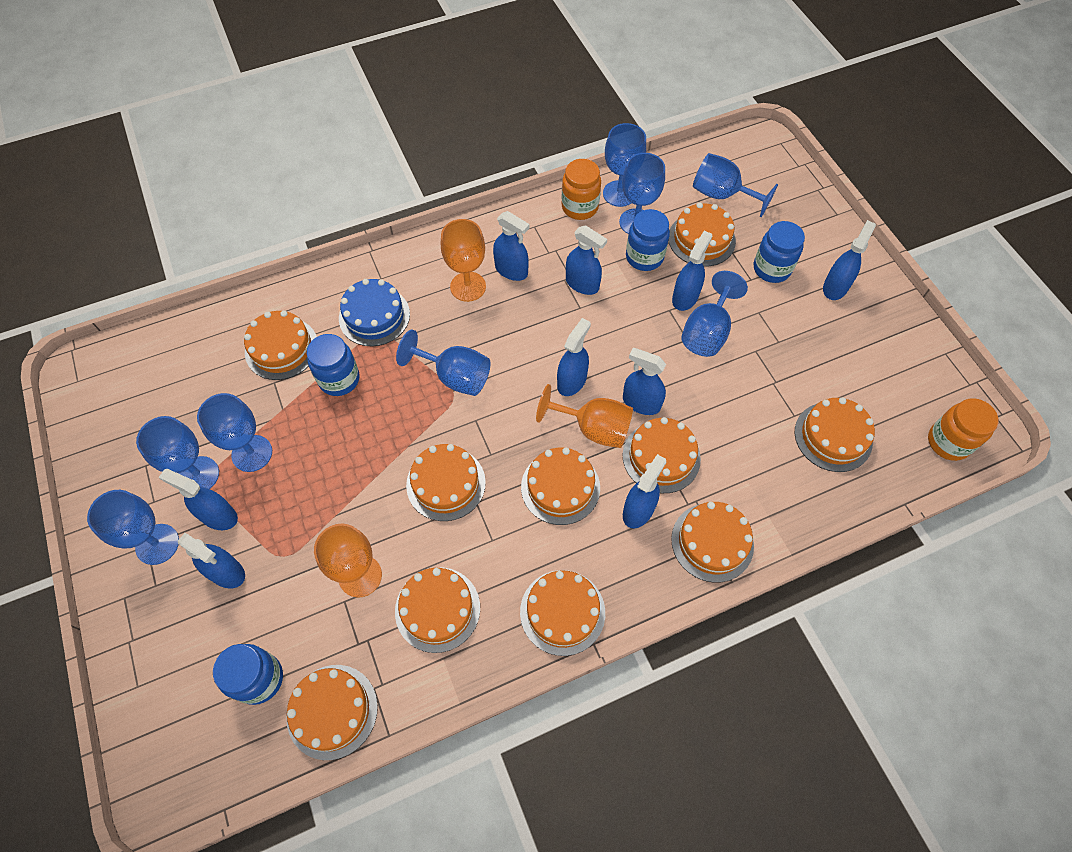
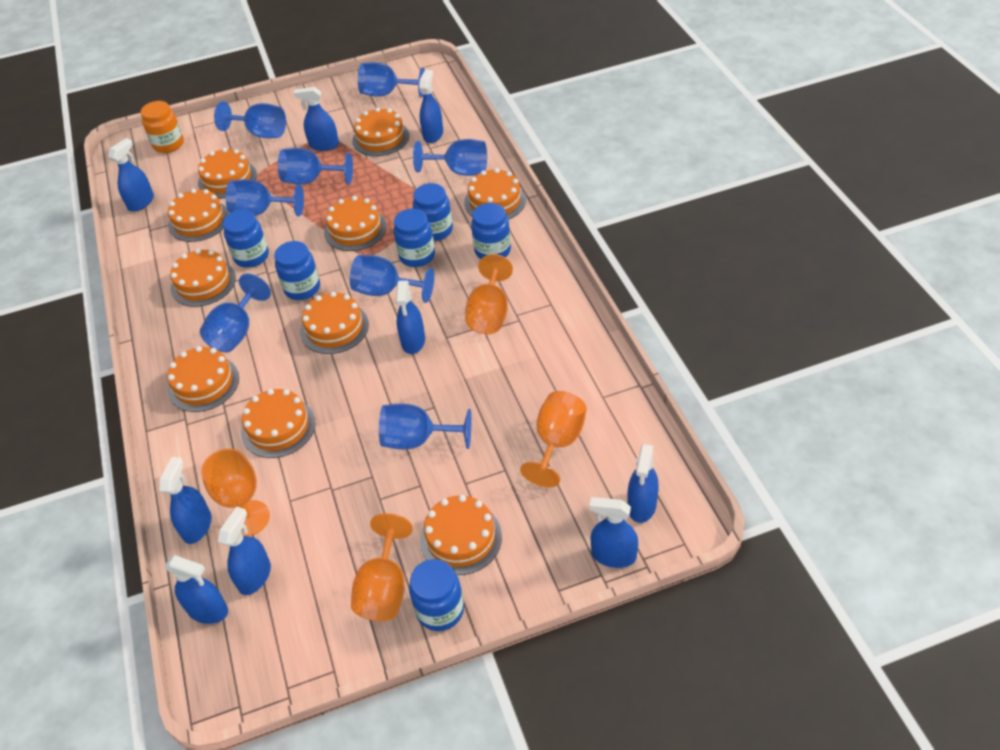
blue cake: 1 -> 0
blue jar: 4 -> 6
orange goblet: 3 -> 4
orange jar: 2 -> 1

